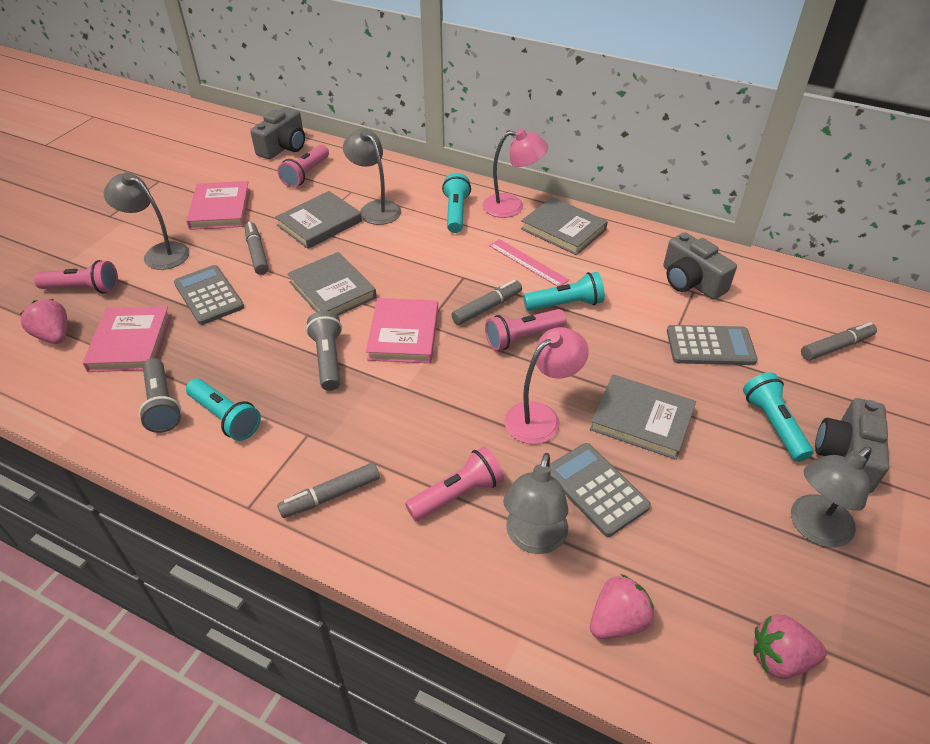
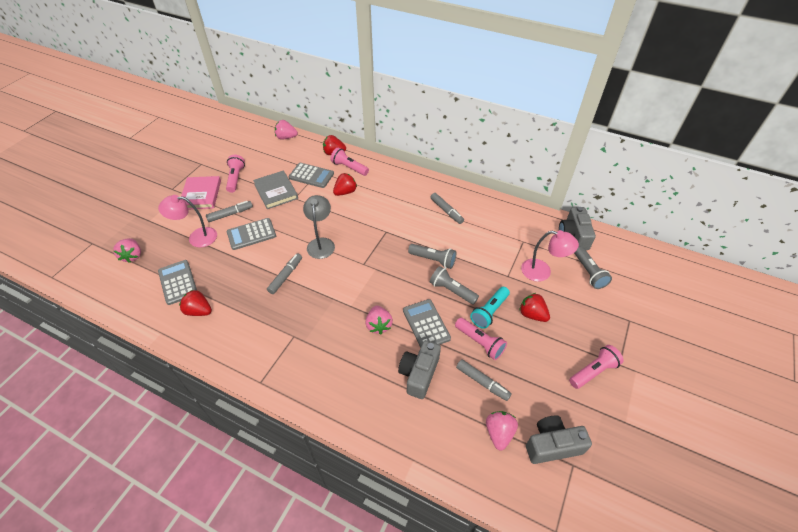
grey book: 4 -> 1
grey calculator: 3 -> 4
grey flashlight: 2 -> 3
grey lamp: 4 -> 1
pink book: 3 -> 1
pink ruler: 1 -> 0
pink strawberry: 3 -> 4
red strawberry: 0 -> 4
turquoise flashlight: 4 -> 1

